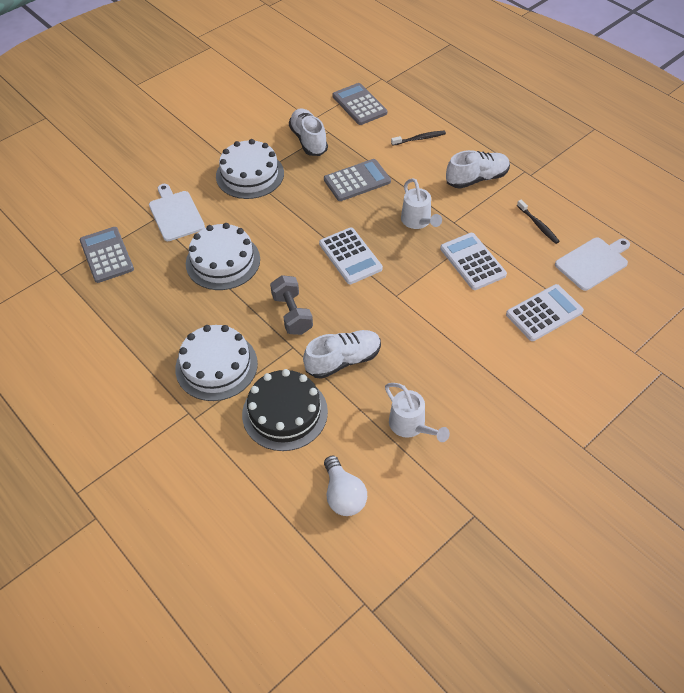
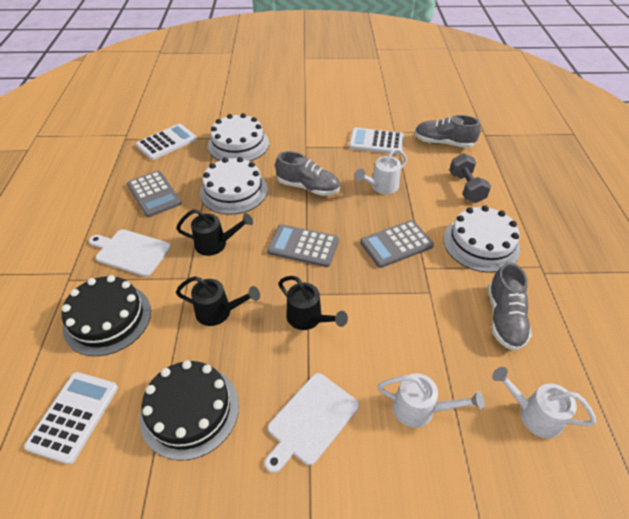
black cake: 1 -> 2
black toothbrush: 2 -> 0
black watering can: 0 -> 3
grey shoe: 0 -> 3
white light bulb: 1 -> 0
white shoe: 3 -> 0
white watering can: 2 -> 3

